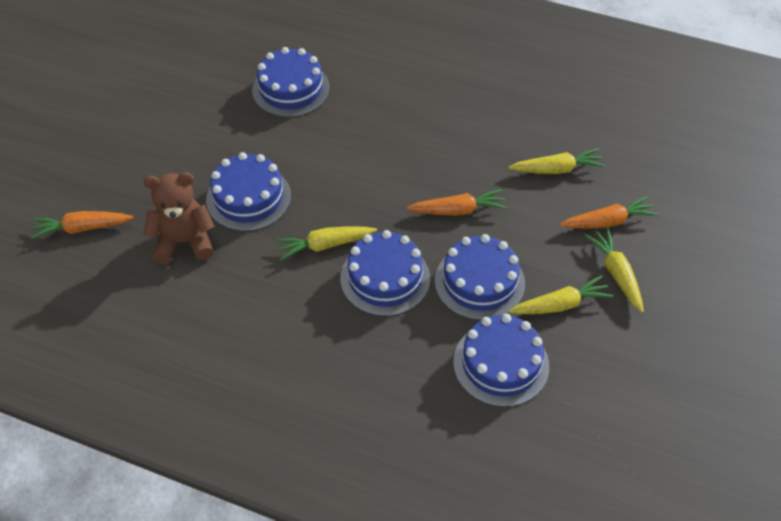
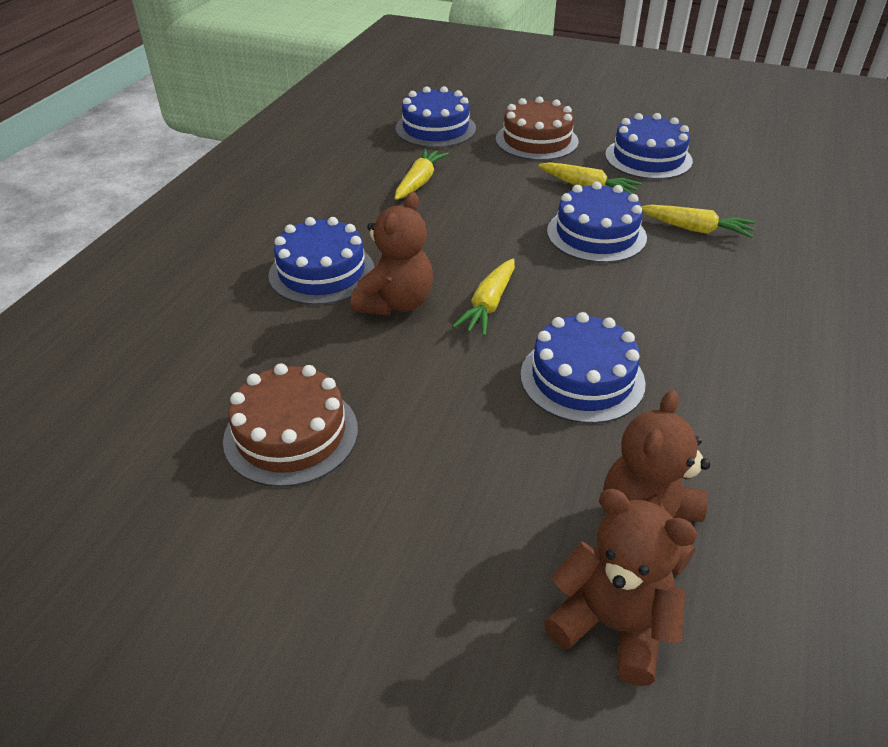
brown cake: 0 -> 2
brown teddy bear: 1 -> 3
orange carrot: 3 -> 0

